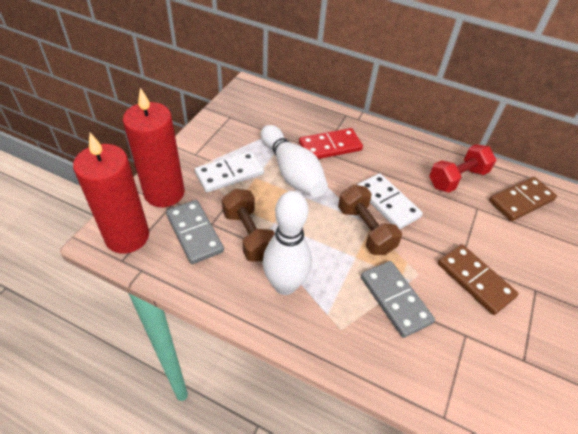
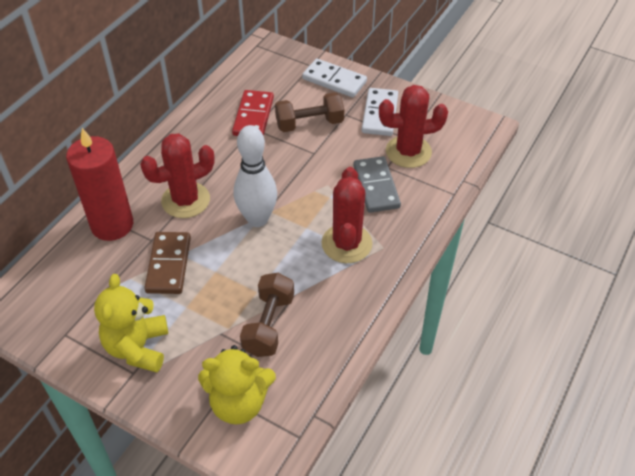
brown domino: 2 -> 1
grey domino: 2 -> 1
red cactus: 0 -> 3
red candle: 2 -> 1
red dumbbell: 1 -> 0
white bowling pin: 2 -> 1
yellow teddy bear: 0 -> 2

